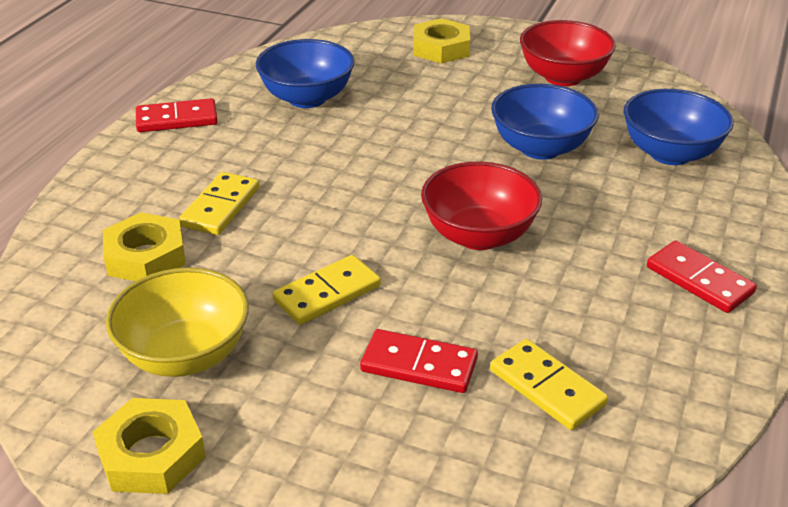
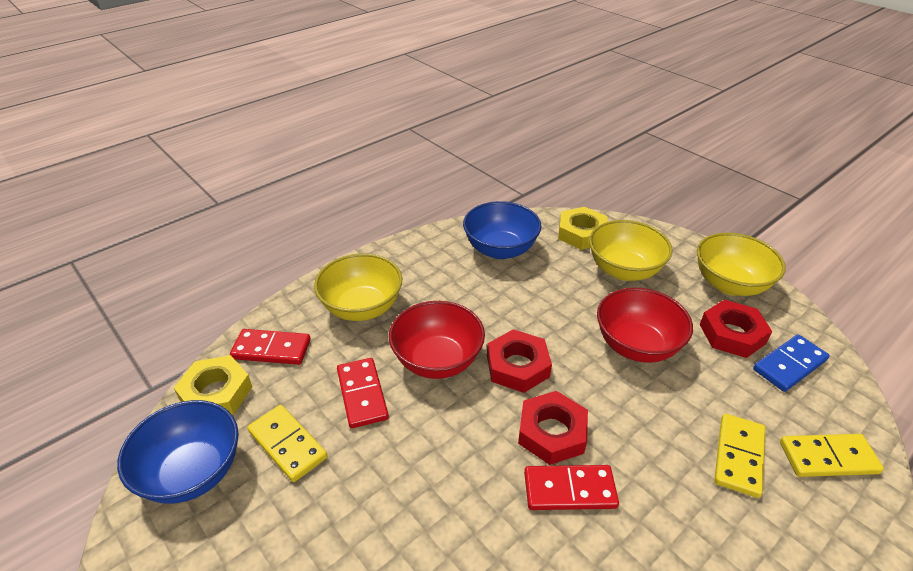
blue bowl: 3 -> 2
blue domino: 0 -> 1
red nut: 0 -> 3
yellow bowl: 1 -> 3
yellow nut: 3 -> 2

